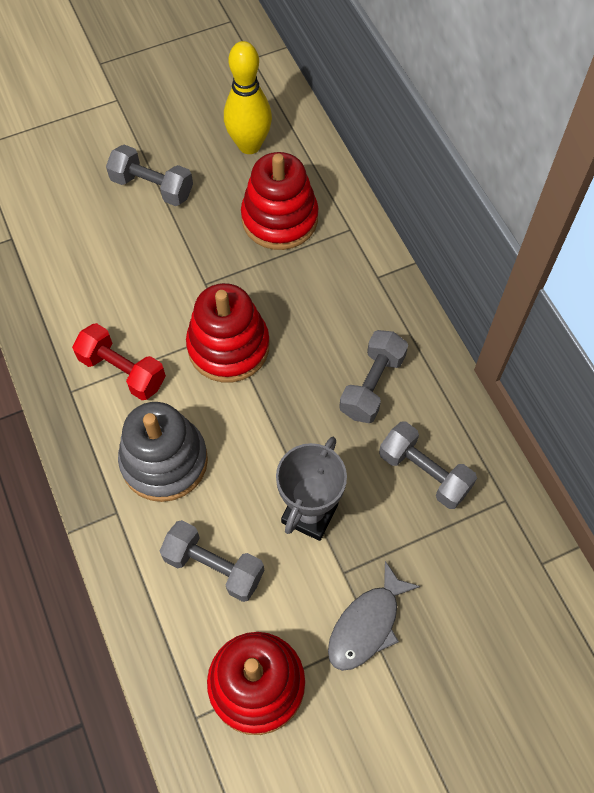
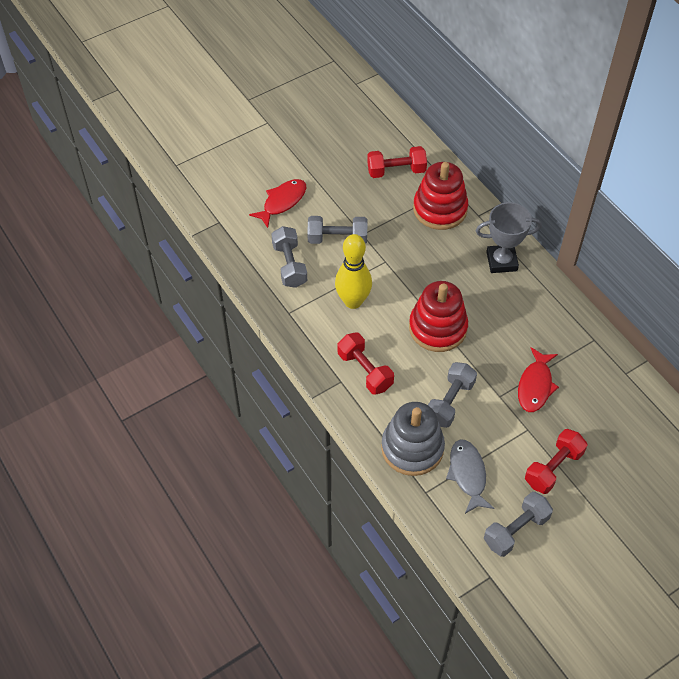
red dumbbell: 1 -> 3
red fish: 0 -> 2
red stacking toy: 3 -> 2

